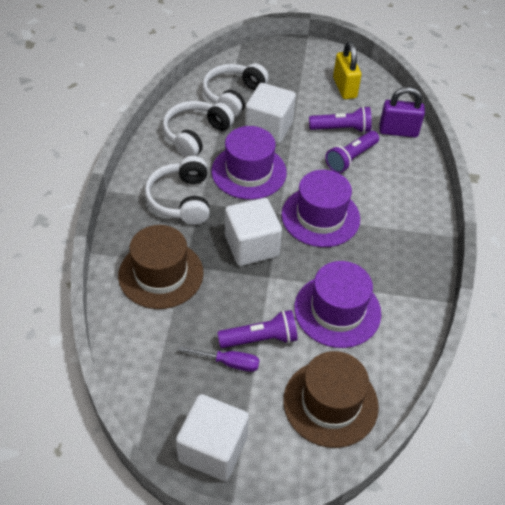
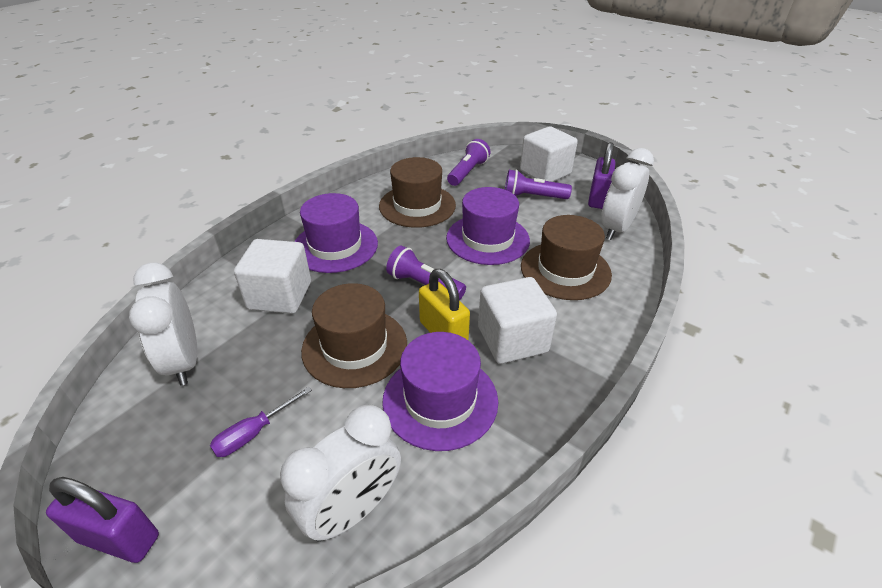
brown hat: 2 -> 3
purple padlock: 1 -> 2
white clock: 0 -> 3
white headphones: 3 -> 0

